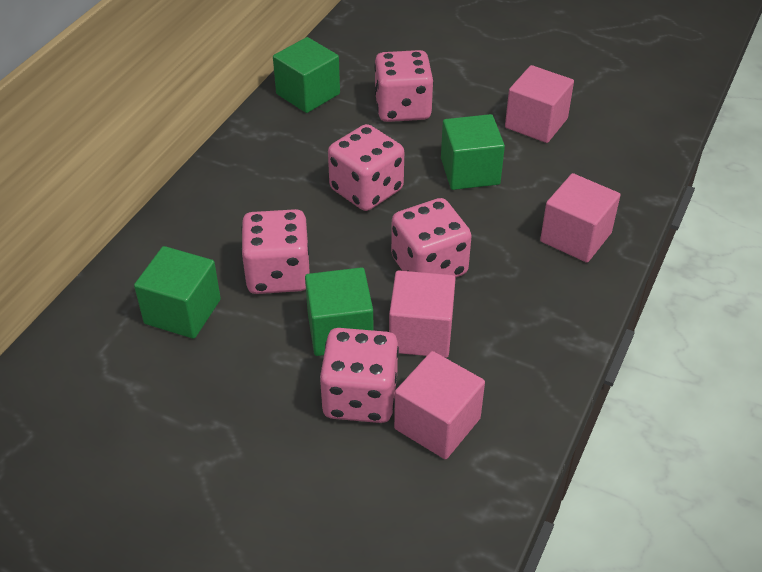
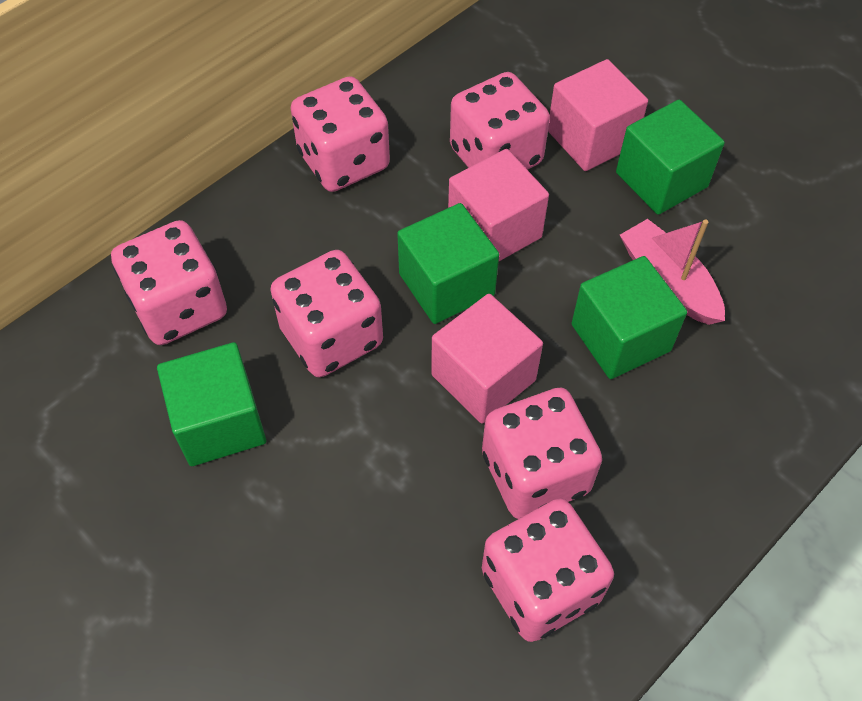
pink boat: 0 -> 1
pink cube: 4 -> 3
pink dice: 5 -> 6

